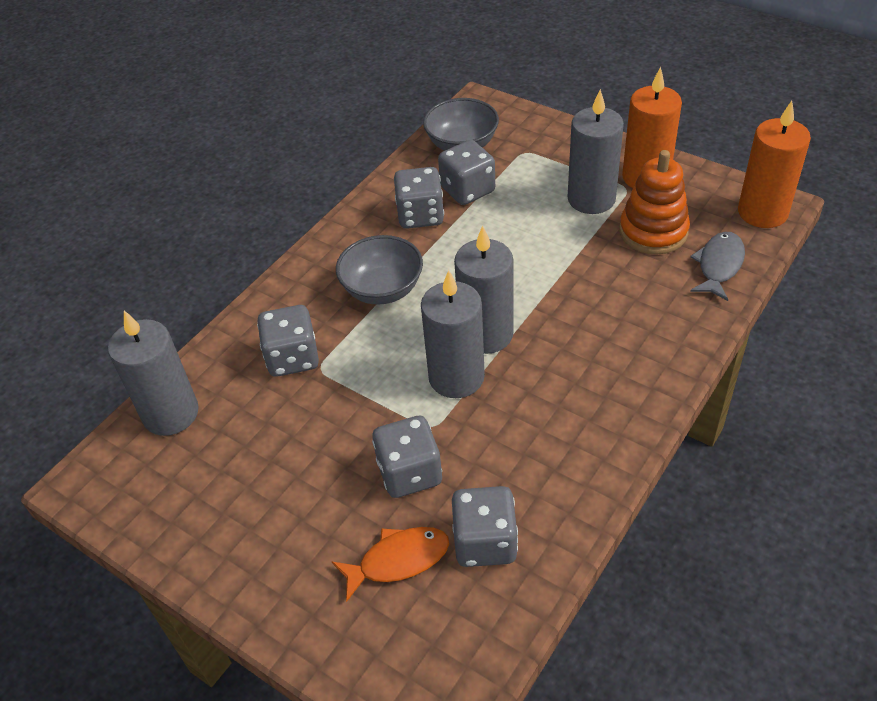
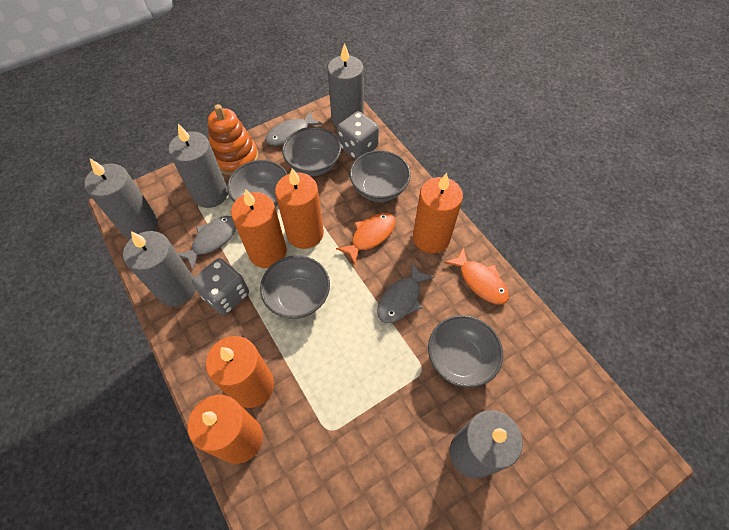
grey bowl: 2 -> 5
grey candle: 4 -> 5
grey dice: 5 -> 2
grey fish: 1 -> 3
orange candle: 2 -> 5
orange fish: 1 -> 2

